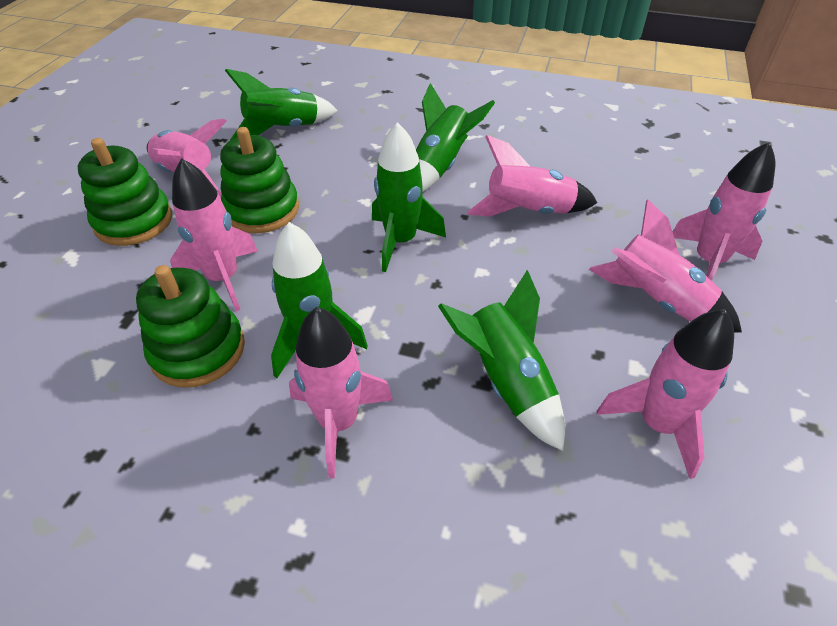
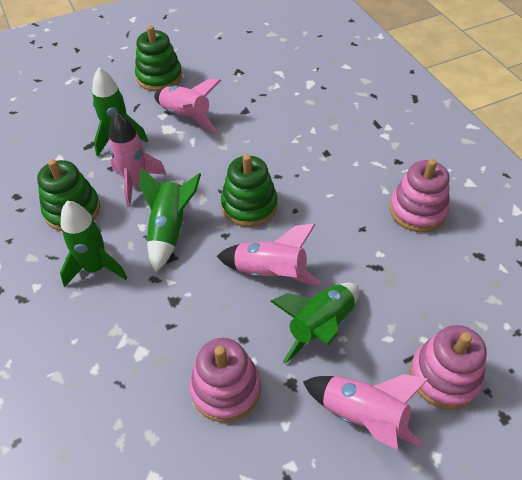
green rocket: 5 -> 4
pink rocket: 7 -> 4
pink stacking toy: 0 -> 3

